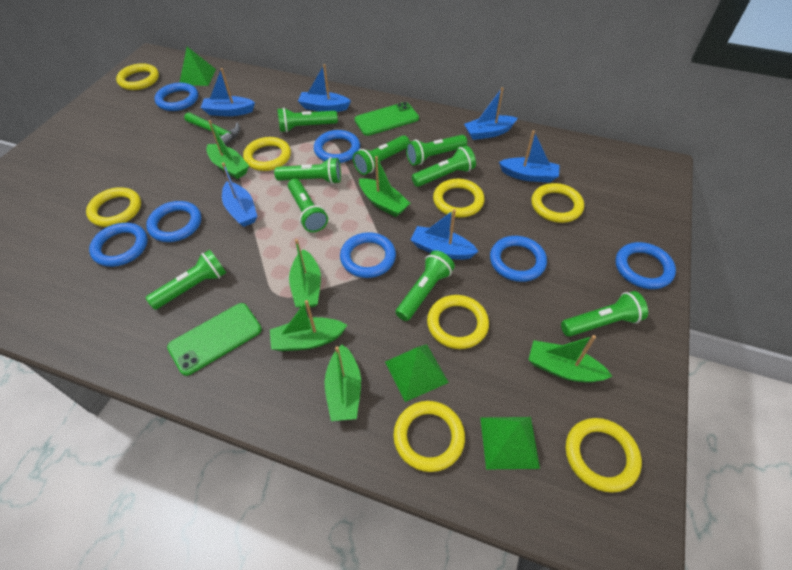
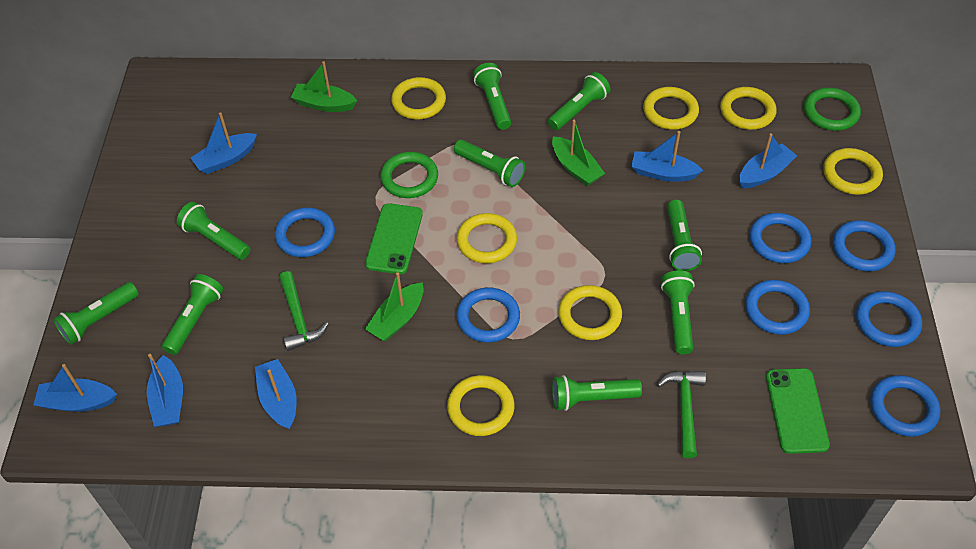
green boat: 6 -> 3
green hammer: 1 -> 2
green pyramid: 3 -> 0
green ring: 0 -> 2
yellow ring: 8 -> 7

